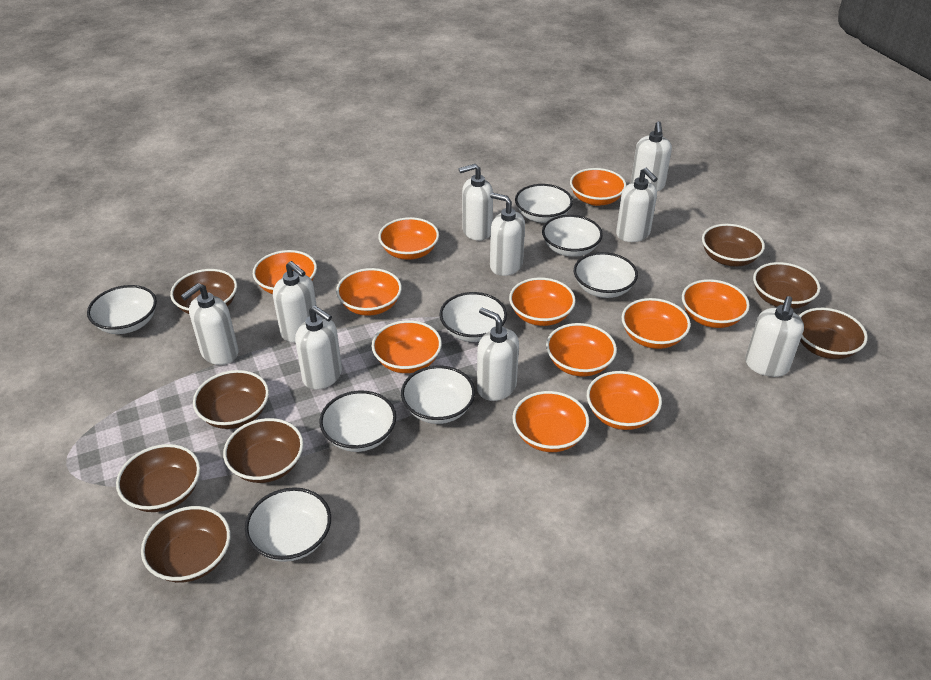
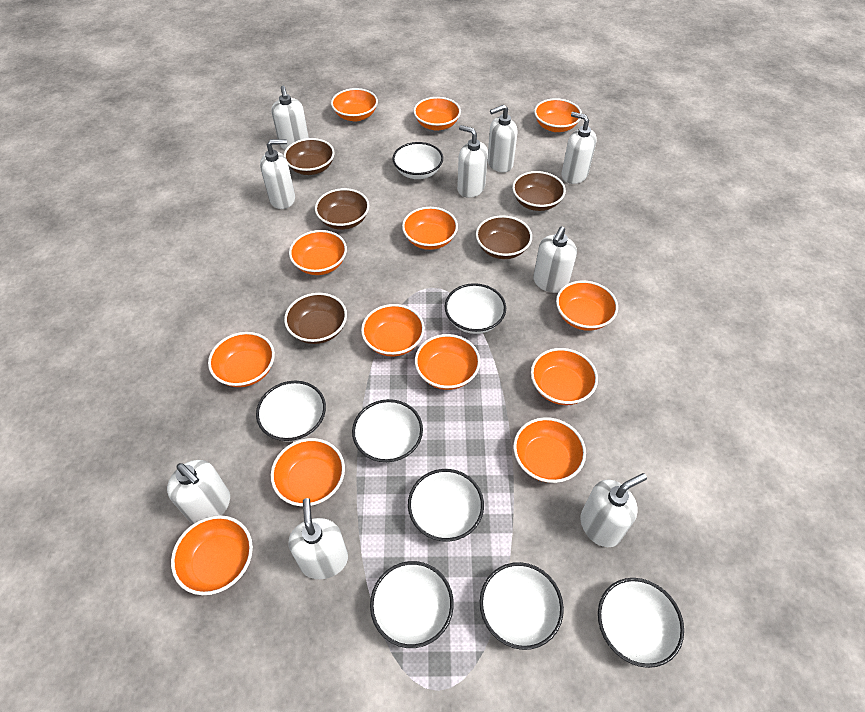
brown bowl: 8 -> 5
orange bowl: 11 -> 13

